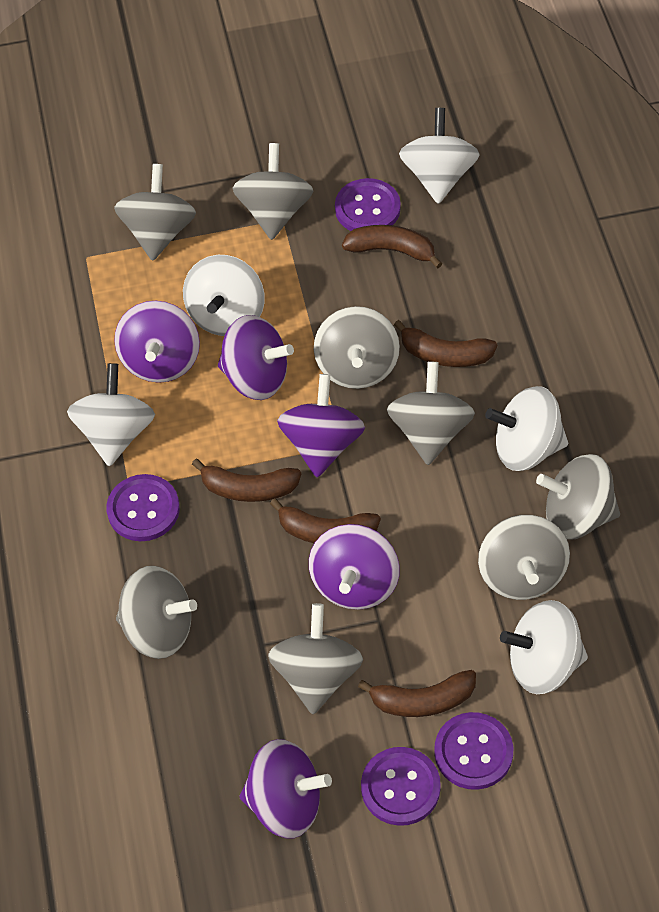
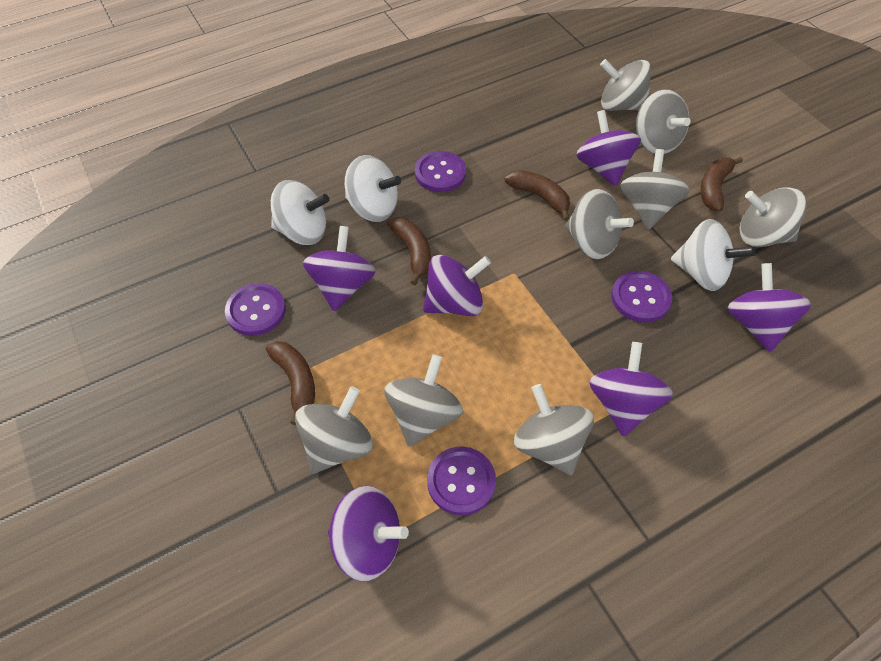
brown banana: 5 -> 4
purple spinning top: 5 -> 6
white spinning top: 5 -> 3

